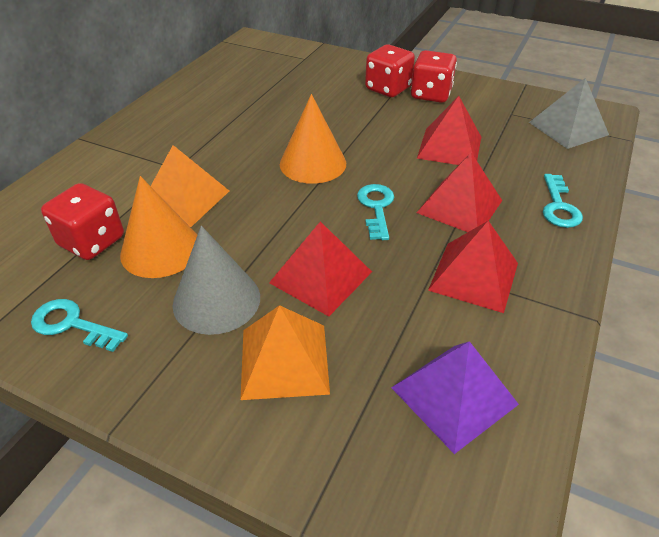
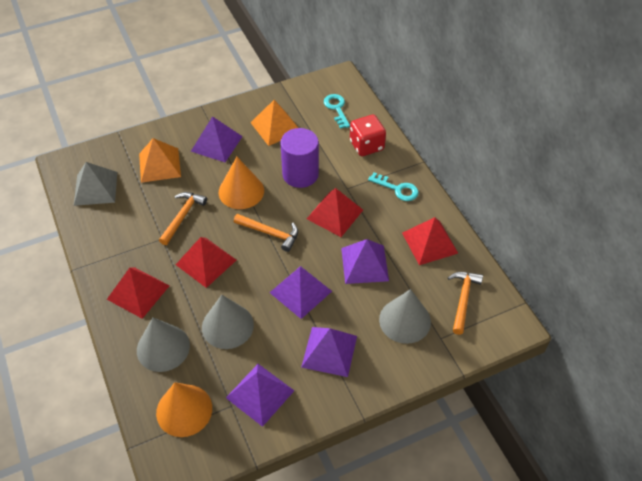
grey cone: 1 -> 3
orange hammer: 0 -> 3
purple cylinder: 0 -> 1
purple pyramid: 1 -> 5
red dice: 3 -> 1
turquoise key: 3 -> 2

